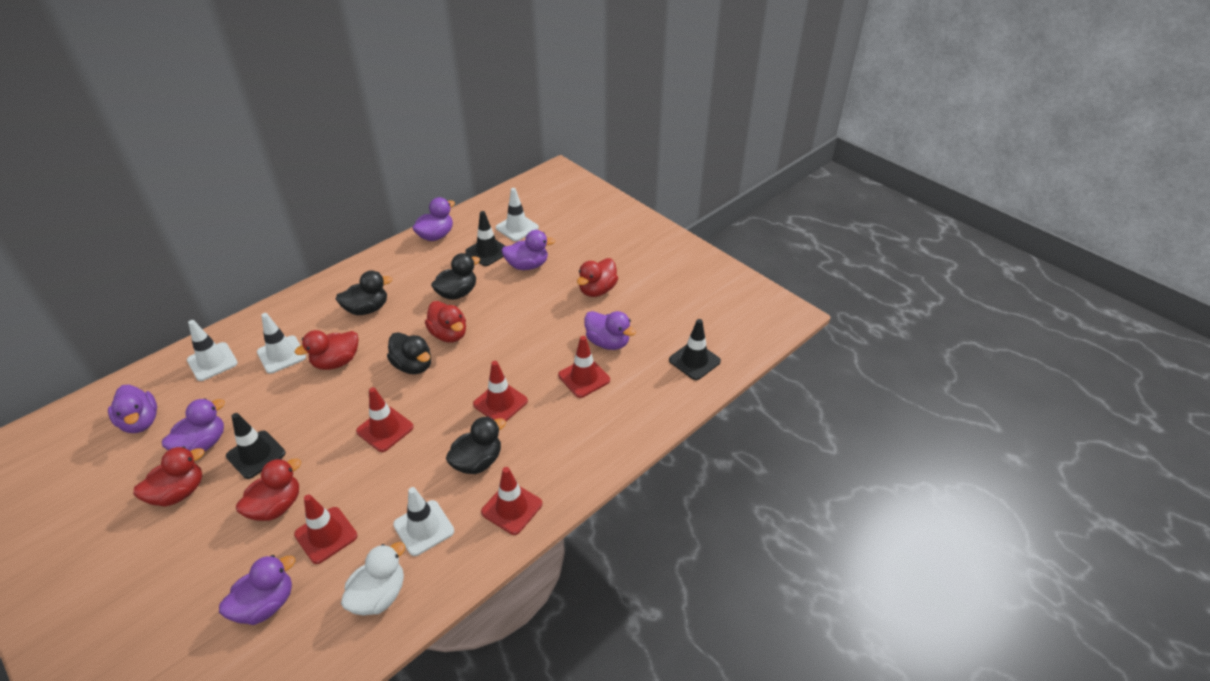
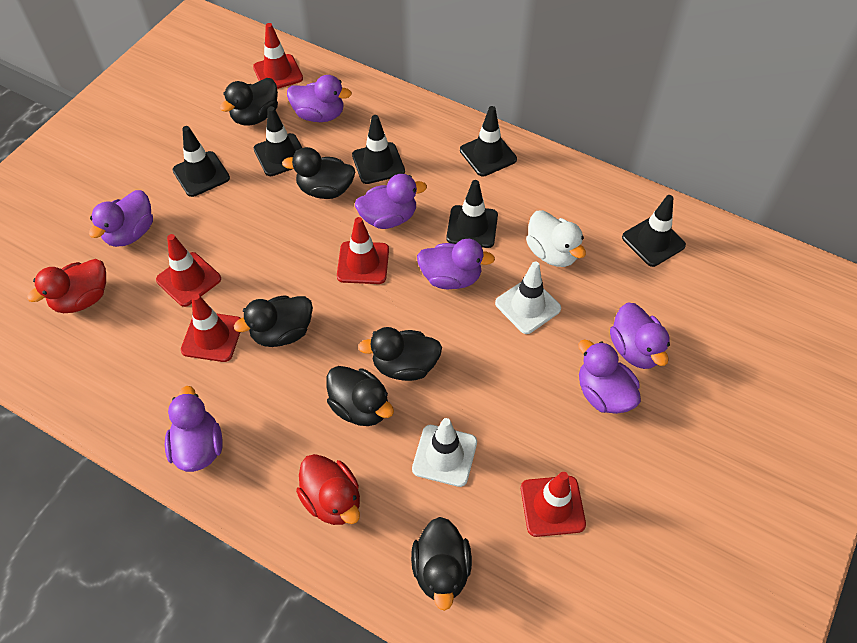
black duck: 4 -> 6
black traffic cone: 3 -> 6
purple duck: 6 -> 7
red duck: 5 -> 2
white traffic cone: 4 -> 2

